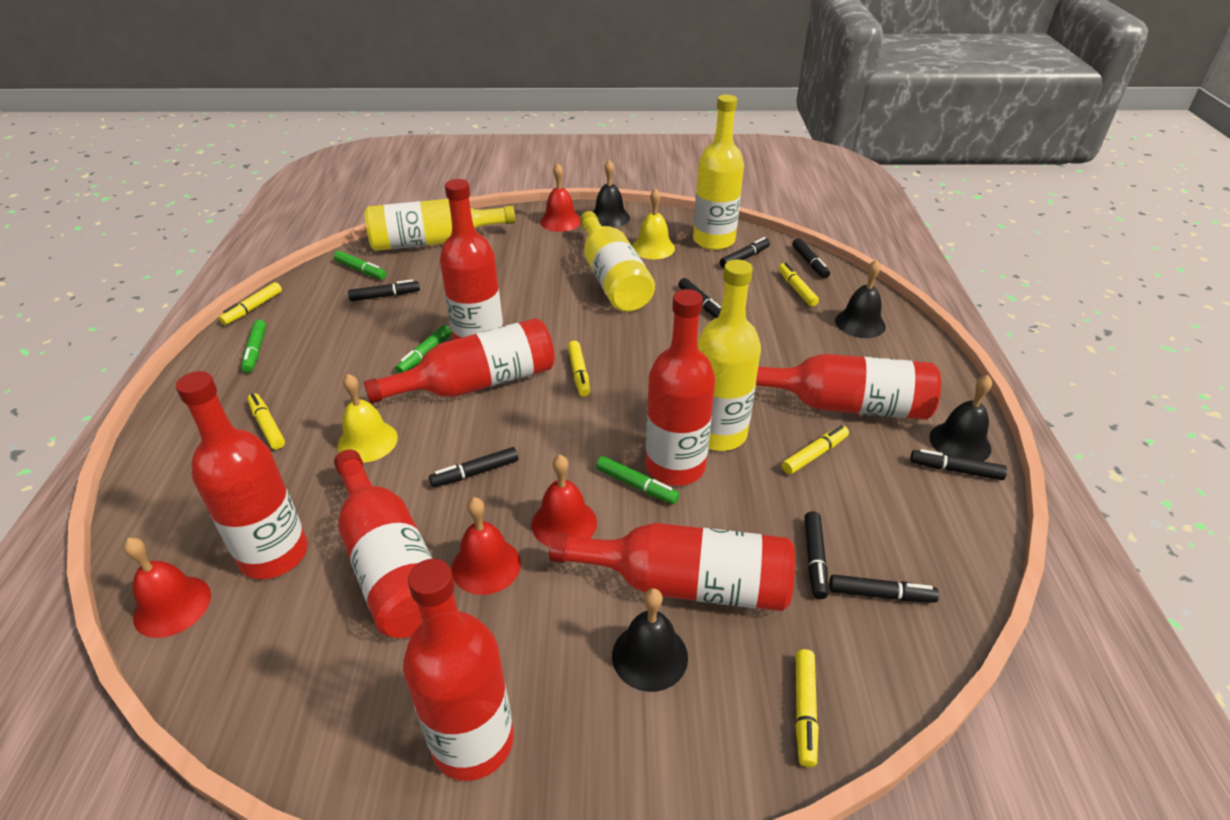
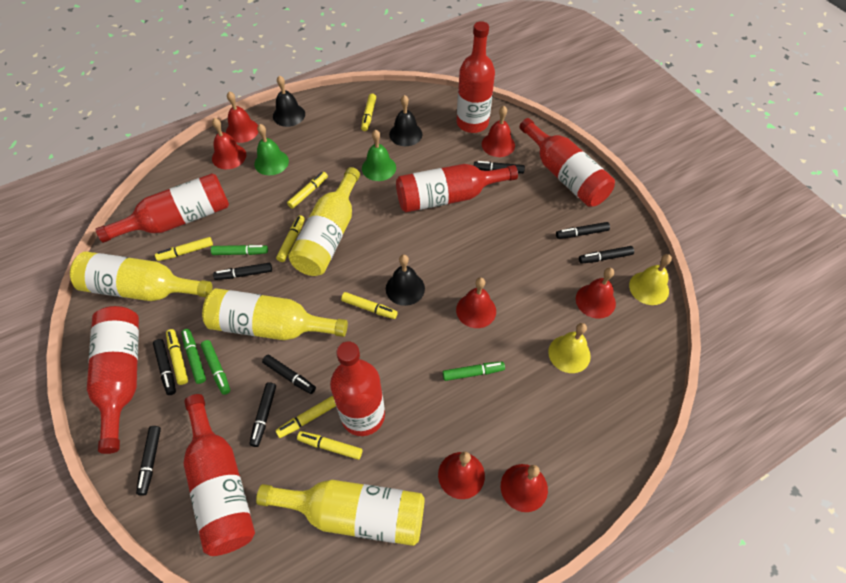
black bell: 4 -> 3
green bell: 0 -> 2
red bell: 4 -> 7
red bottle: 8 -> 7
yellow marker: 6 -> 8

